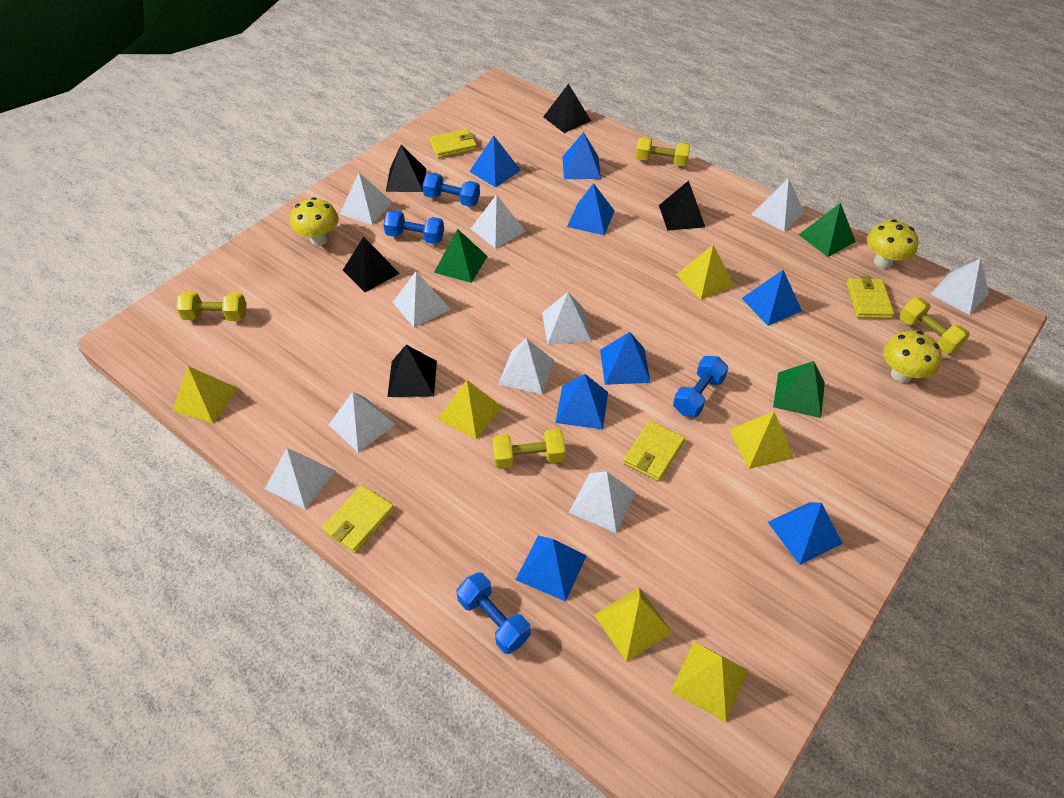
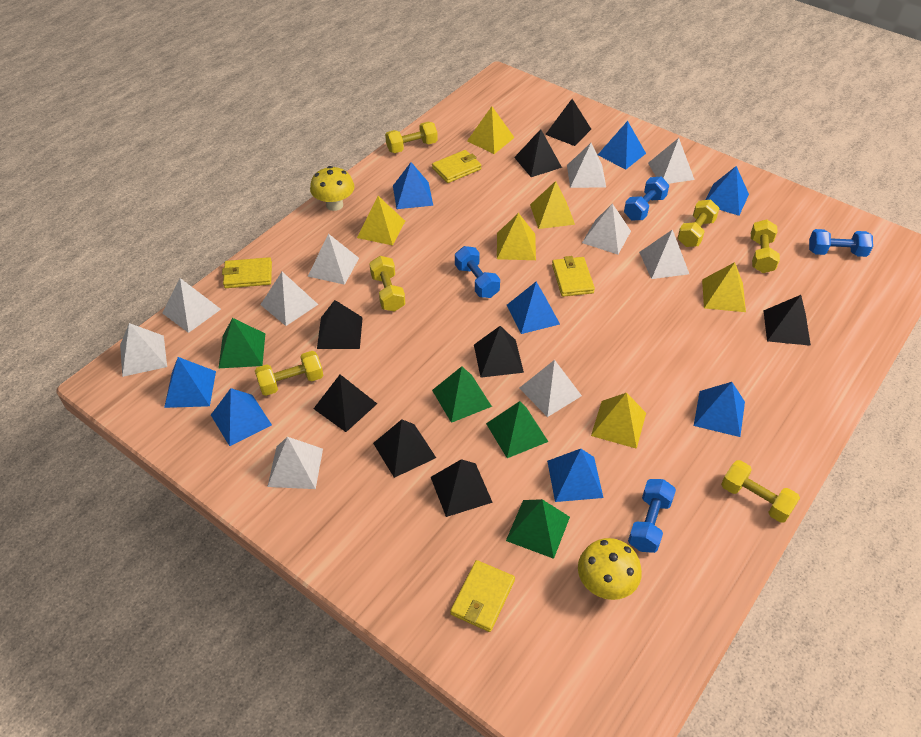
black pyramid: 5 -> 8
green pyramid: 3 -> 4
yellow dumbbell: 4 -> 6
yellow mushroom: 3 -> 2

